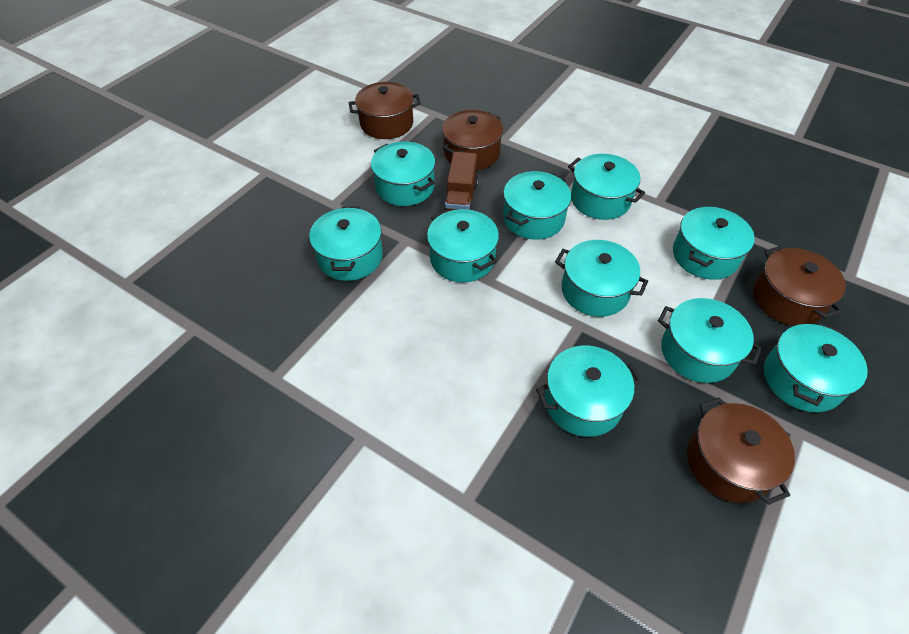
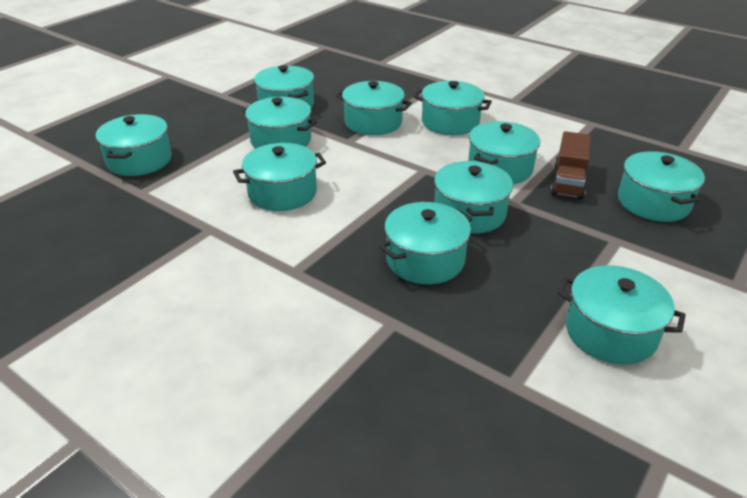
brown pot: 4 -> 0
turquoise pot: 10 -> 11

